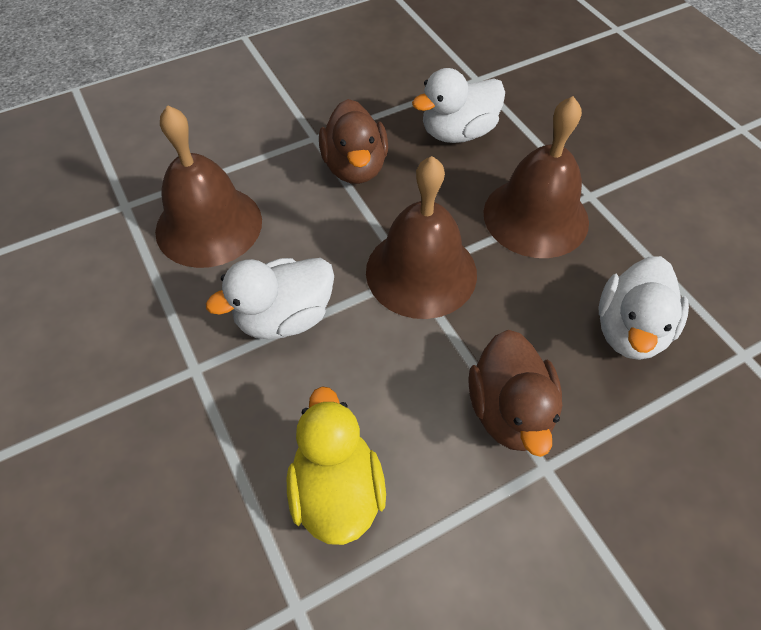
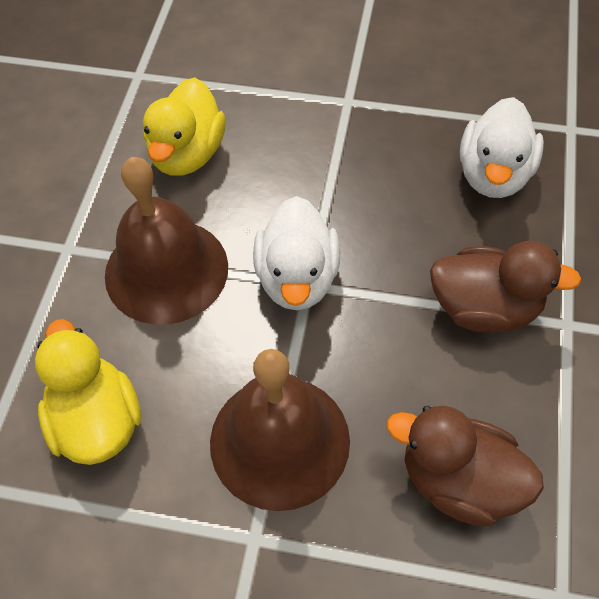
brown bell: 3 -> 2
white duck: 3 -> 2
yellow duck: 1 -> 2

